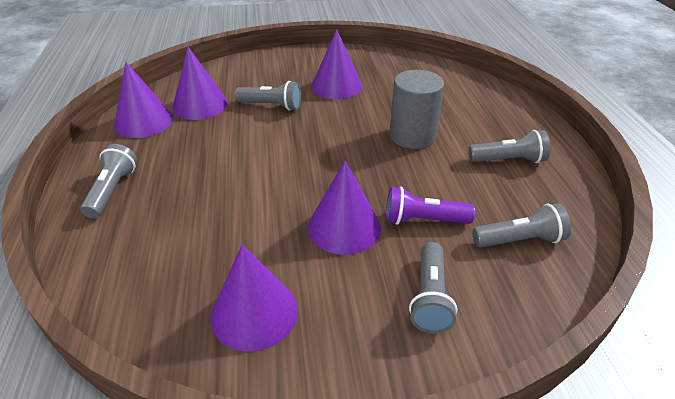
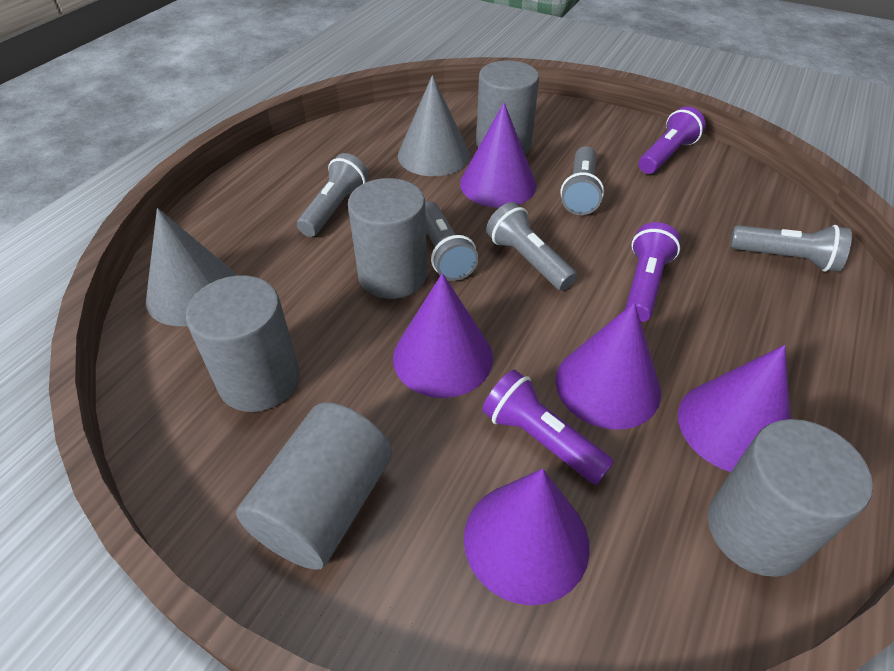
grey cone: 0 -> 2
grey cylinder: 1 -> 5
purple flashlight: 1 -> 3

